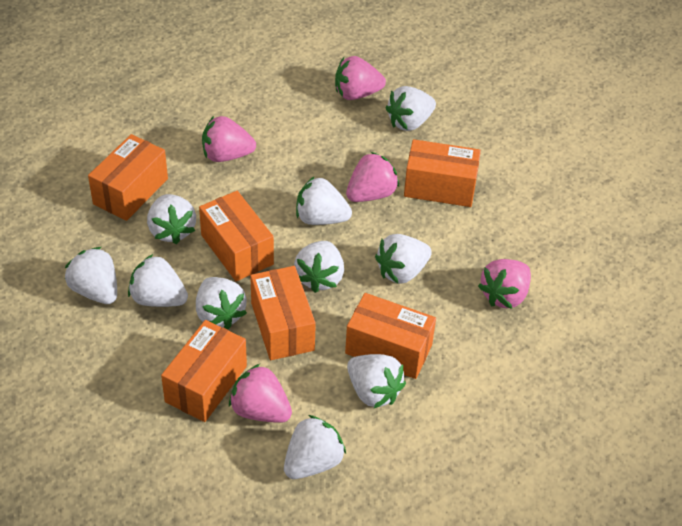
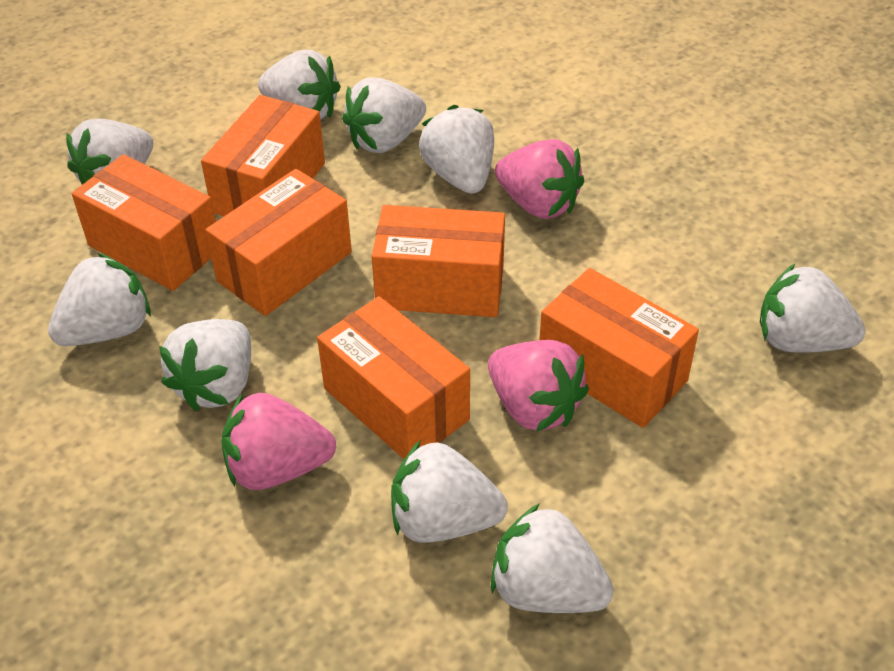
pink strawberry: 5 -> 3
white strawberry: 10 -> 9

